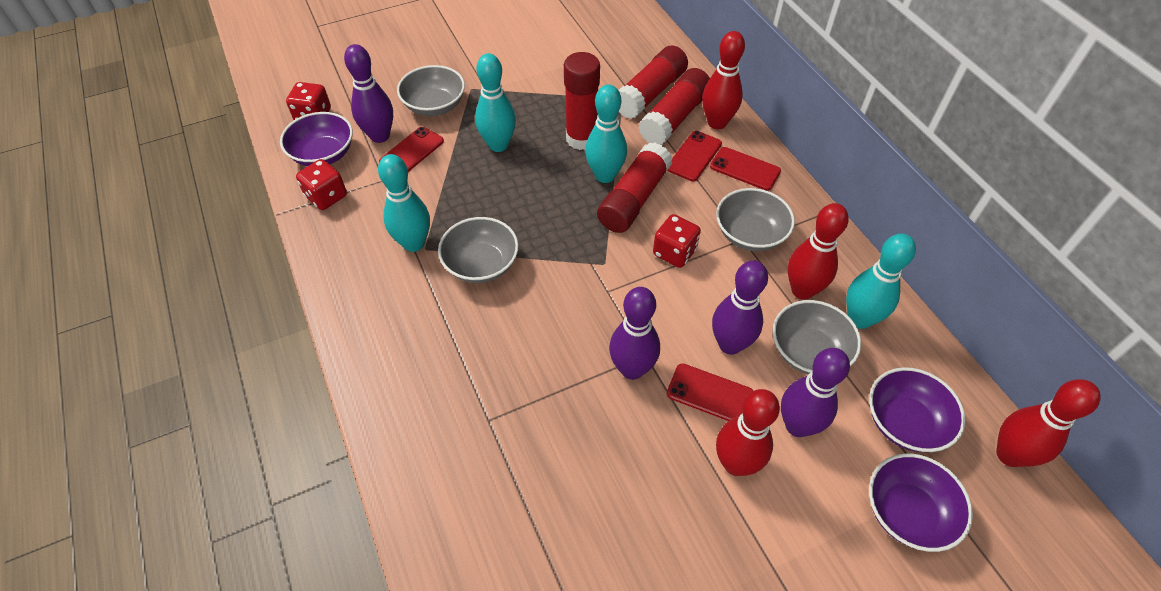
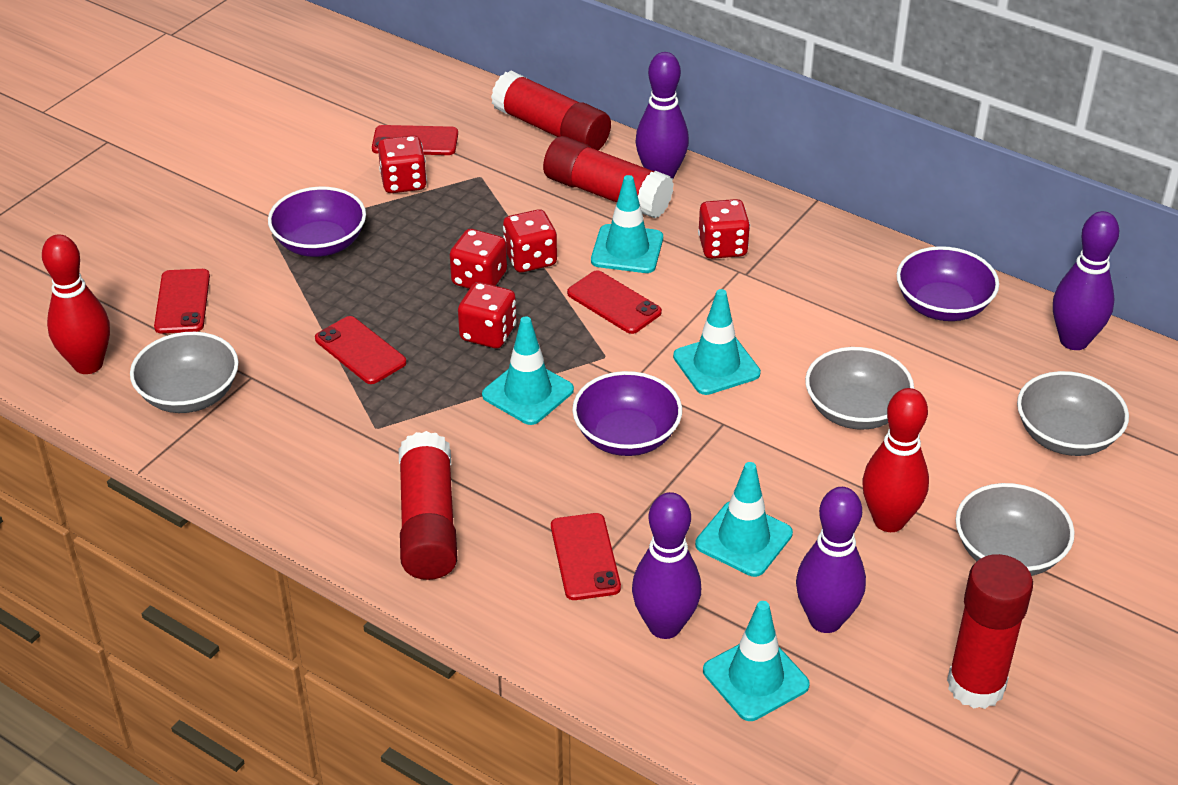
red bowling pin: 4 -> 2
red dice: 3 -> 5
red phone: 4 -> 5
turquoise bowling pin: 4 -> 0
turquoise traffic cone: 0 -> 5

